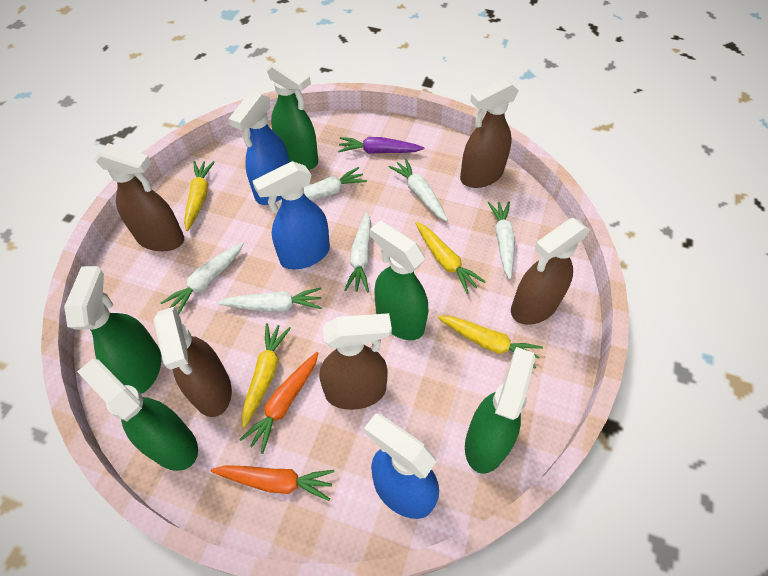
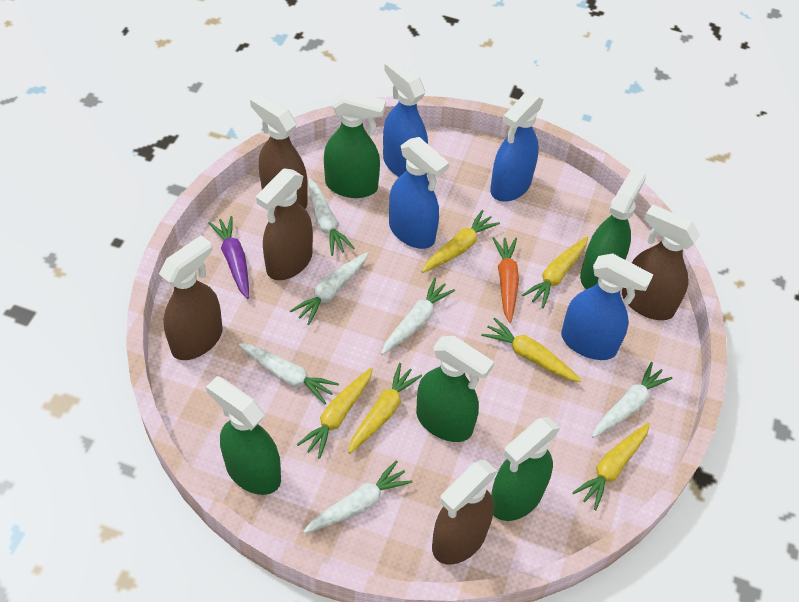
blue spray bottle: 3 -> 4
orange carrot: 2 -> 1
yellow carrot: 4 -> 6

